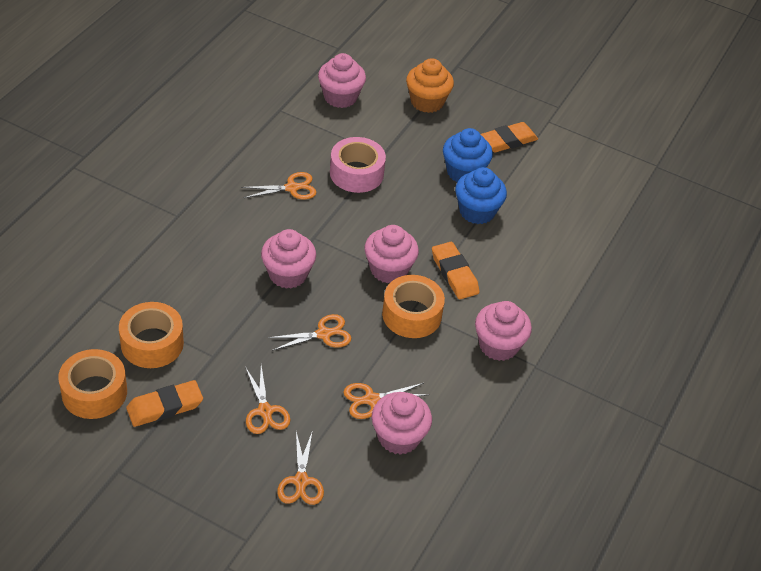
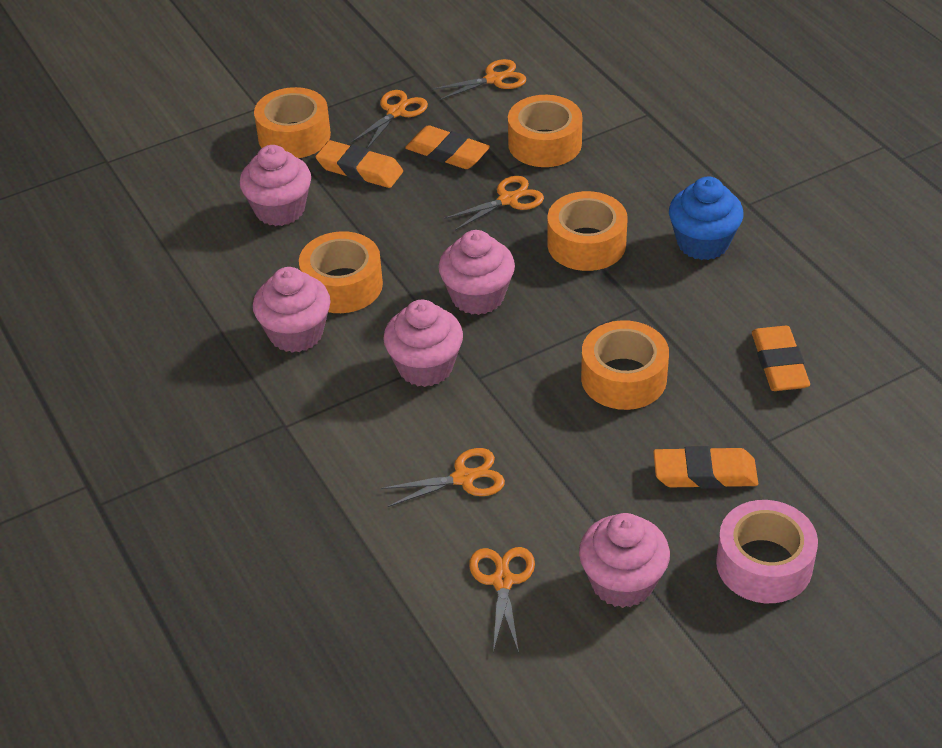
blue cupcake: 2 -> 1
orange cupcake: 1 -> 0
orange eraser: 3 -> 4
orange tape: 3 -> 5

